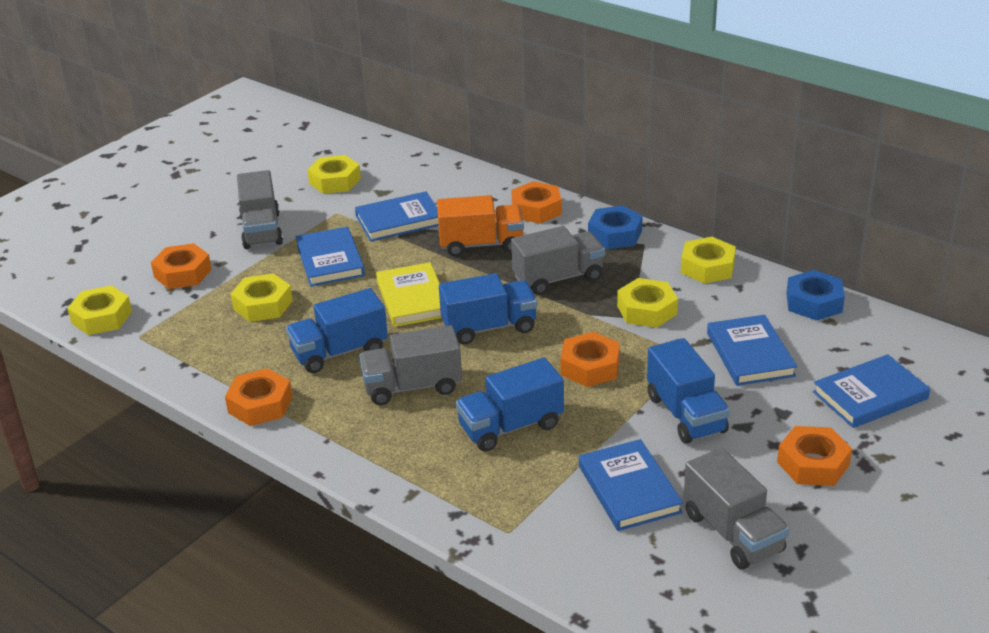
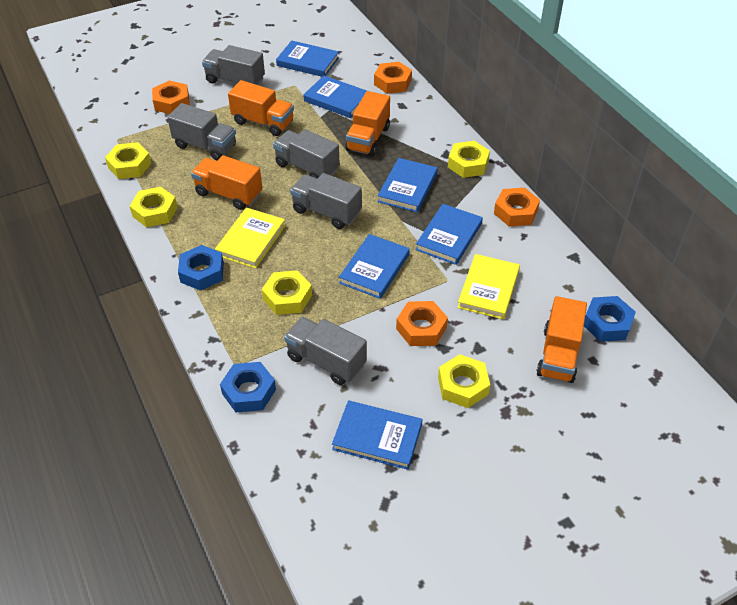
blue book: 5 -> 6
blue nut: 2 -> 3
blue truck: 4 -> 0
grey truck: 4 -> 5
orange nut: 5 -> 4
orange truck: 1 -> 4
yellow book: 1 -> 2

